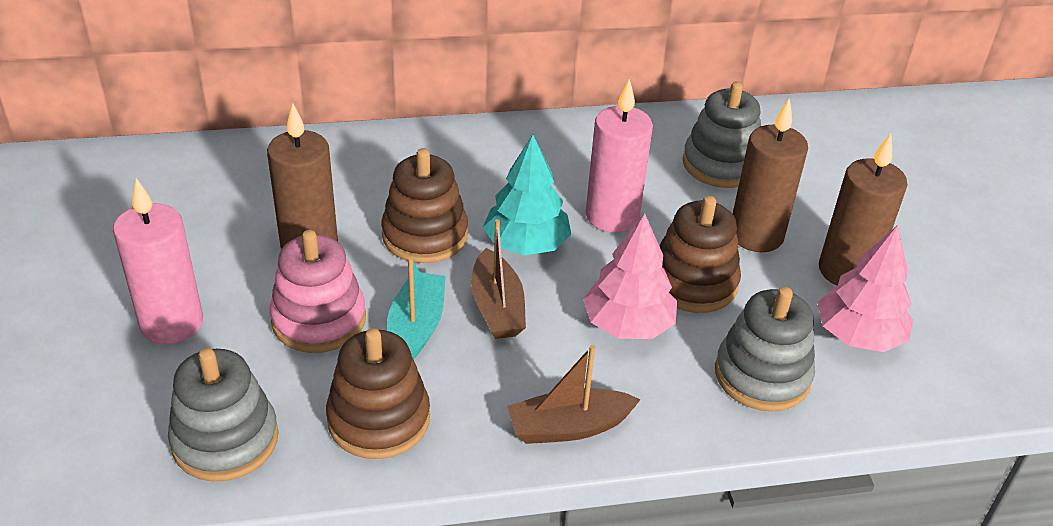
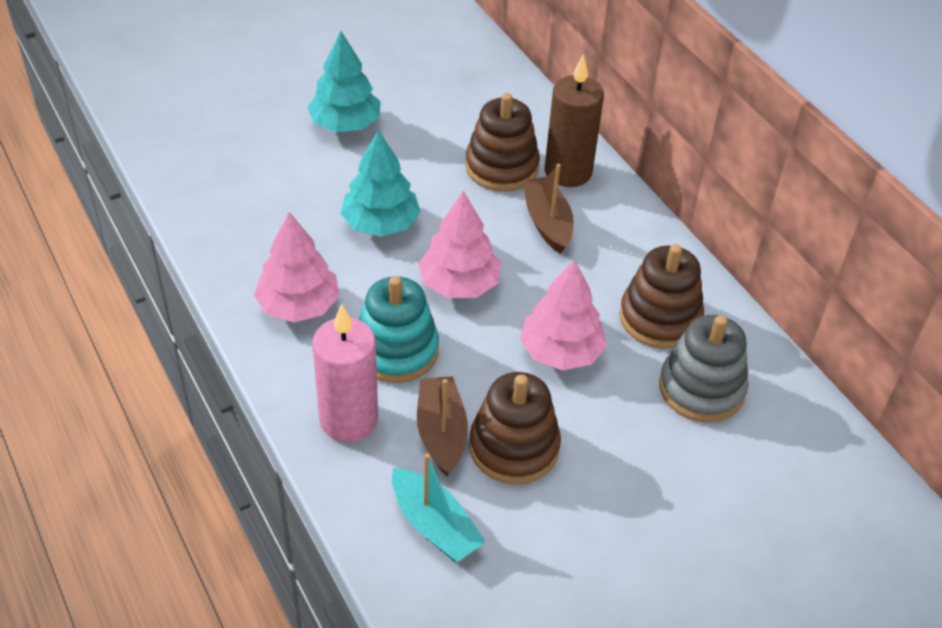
brown candle: 3 -> 1
grey stacking toy: 3 -> 1
pink candle: 2 -> 1
pink stacking toy: 1 -> 0
pink tree: 2 -> 3
turquoise stacking toy: 0 -> 1
turquoise tree: 1 -> 2

